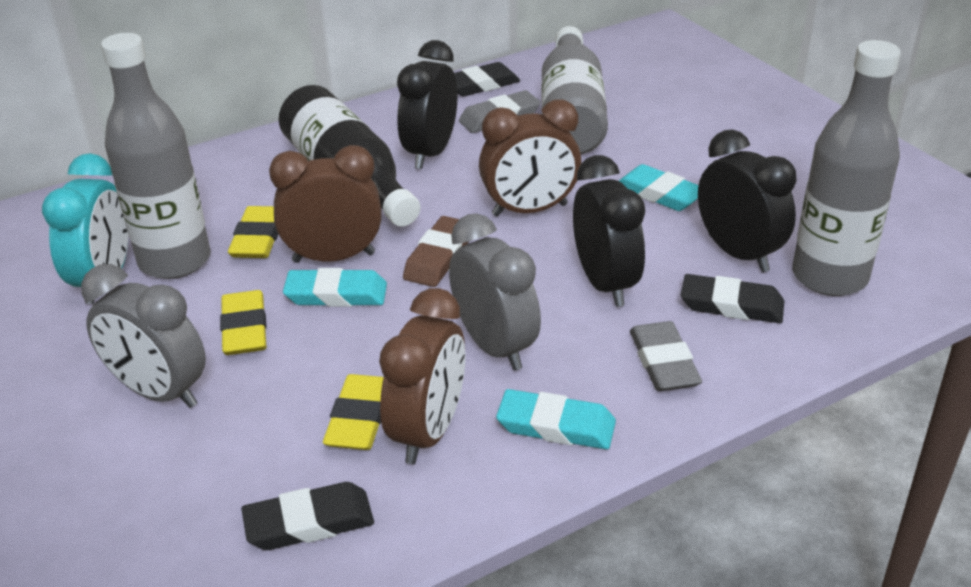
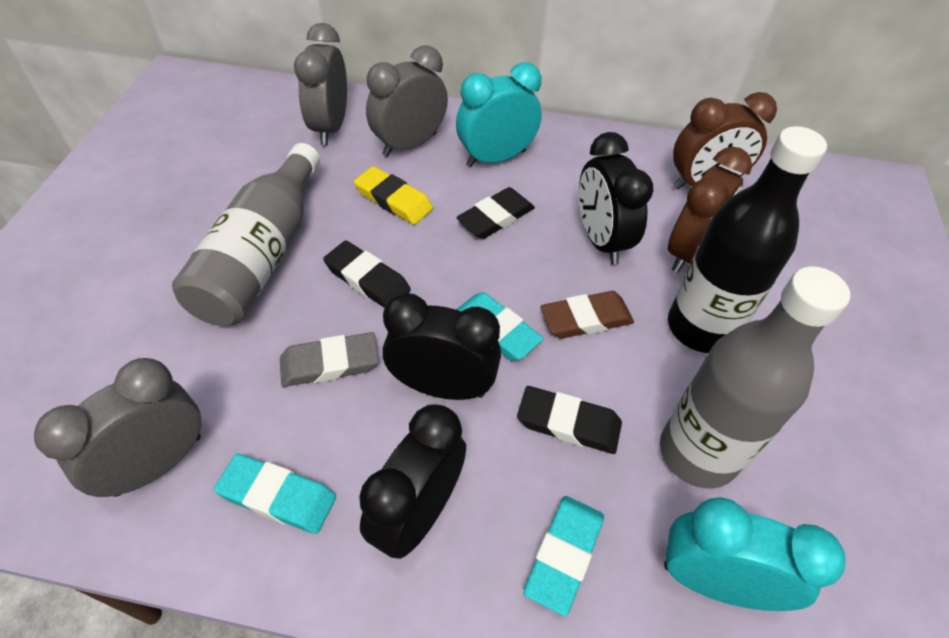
brown clock: 3 -> 2
grey bottle: 3 -> 2
grey clock: 2 -> 3
grey eraser: 2 -> 1
turquoise clock: 1 -> 2
yellow eraser: 3 -> 1

